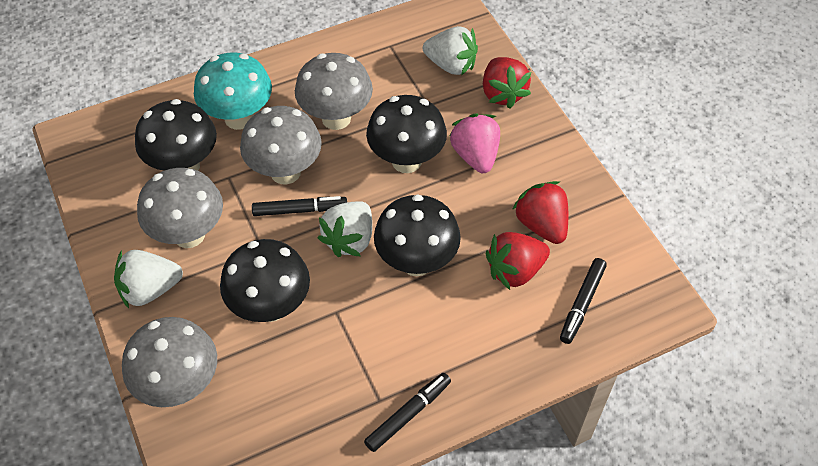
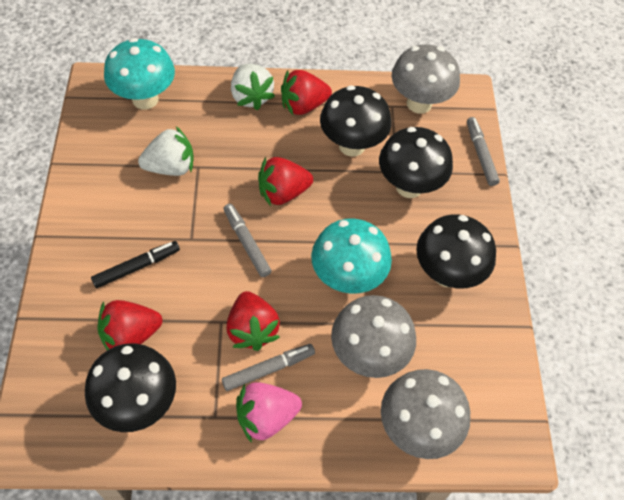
black marker: 3 -> 1
grey marker: 0 -> 3
grey mushroom: 4 -> 3
red strawberry: 3 -> 4
turquoise mushroom: 1 -> 2
white strawberry: 3 -> 2

